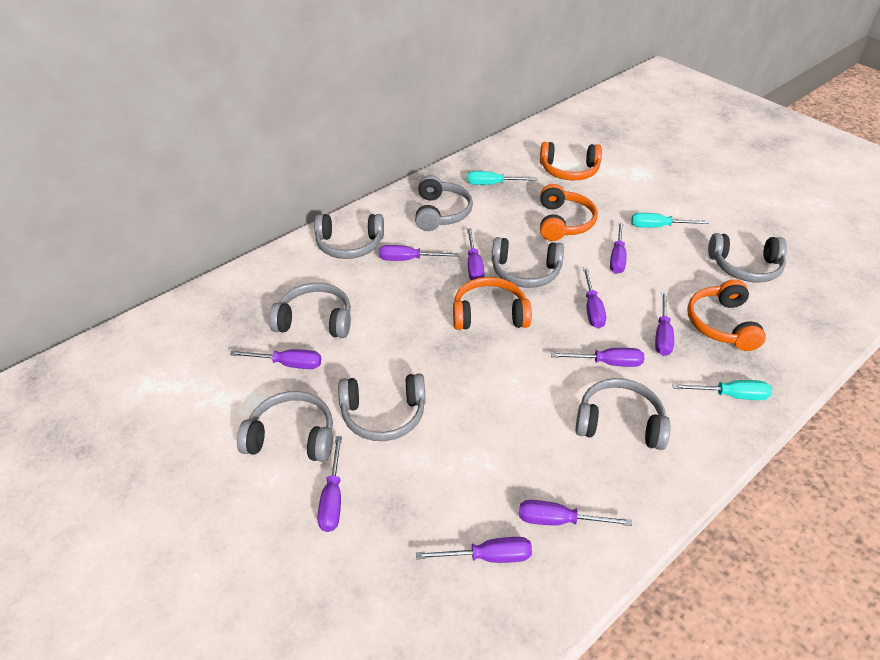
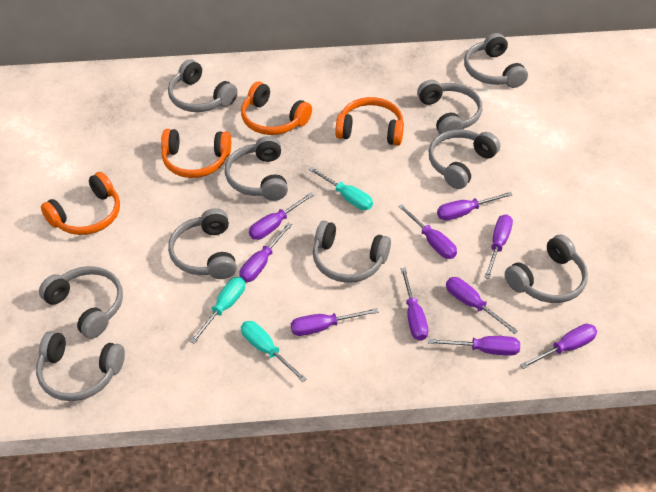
grey headphones: 8 -> 10

